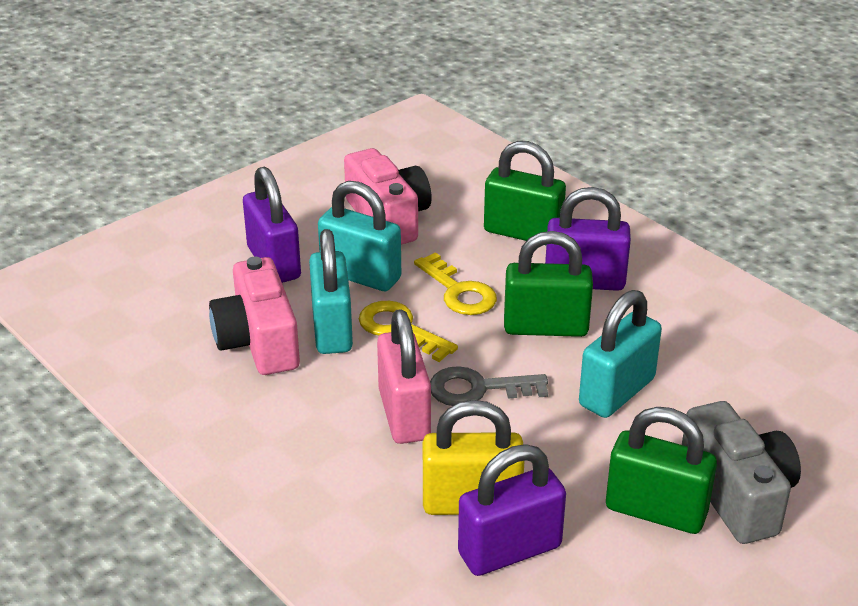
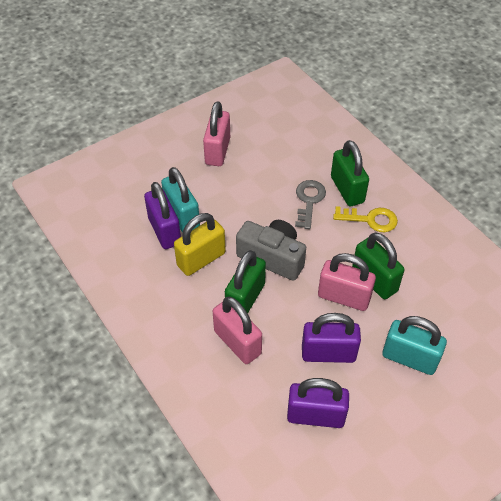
pink camera: 2 -> 0
pink padlock: 1 -> 3
turquoise padlock: 3 -> 2
yellow key: 2 -> 1

